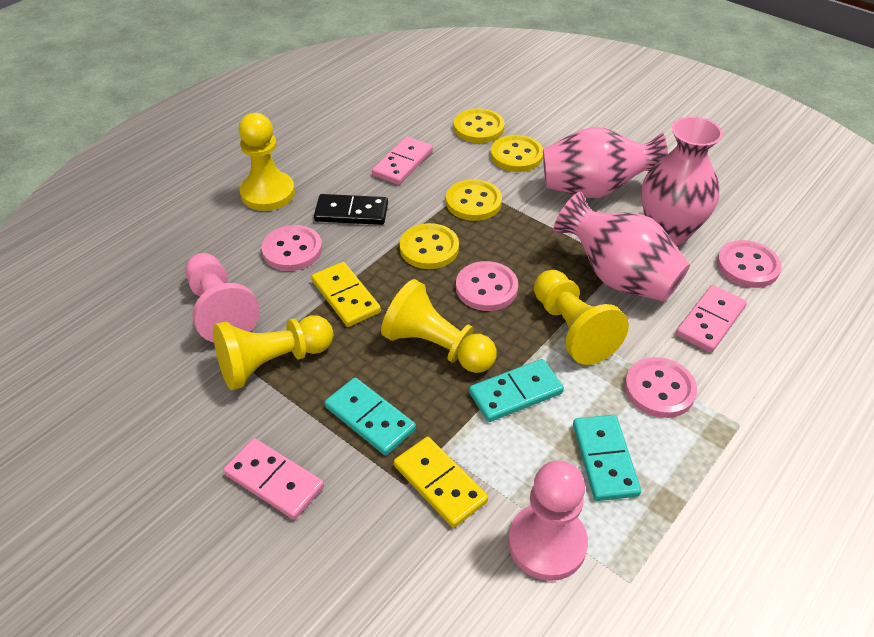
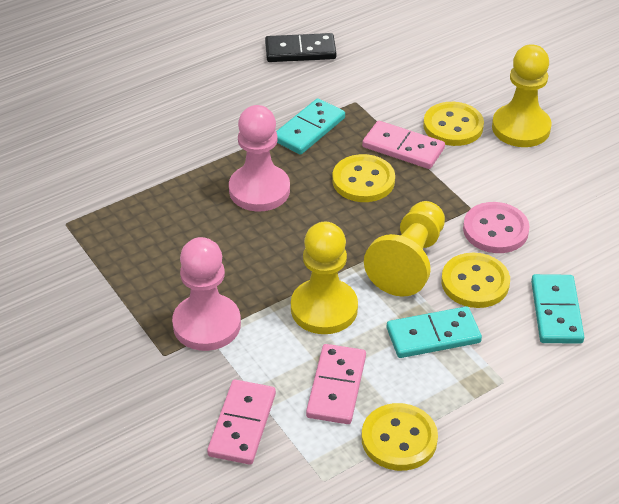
pink button: 4 -> 1
pink vase: 3 -> 0
yellow domino: 2 -> 0
yellow pawn: 4 -> 3

